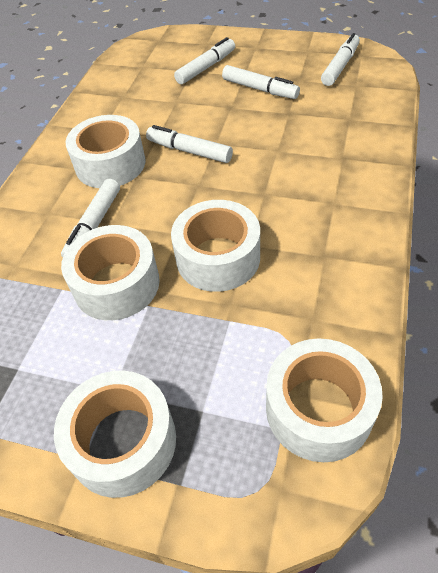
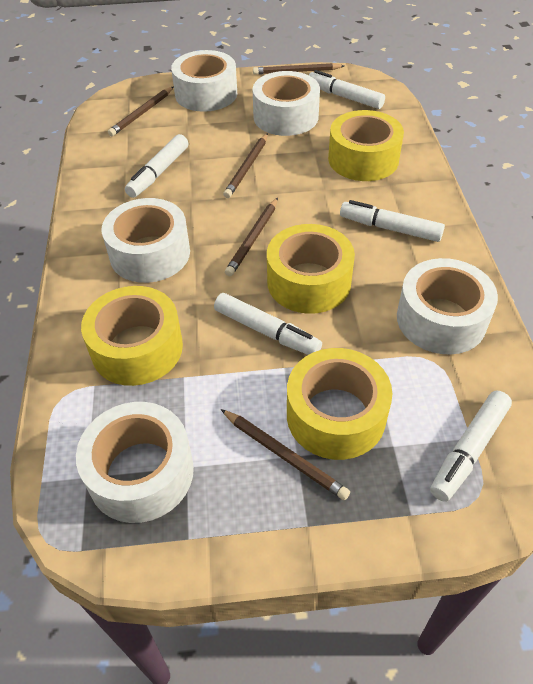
brown pencil: 0 -> 5
yellow tape: 0 -> 4

